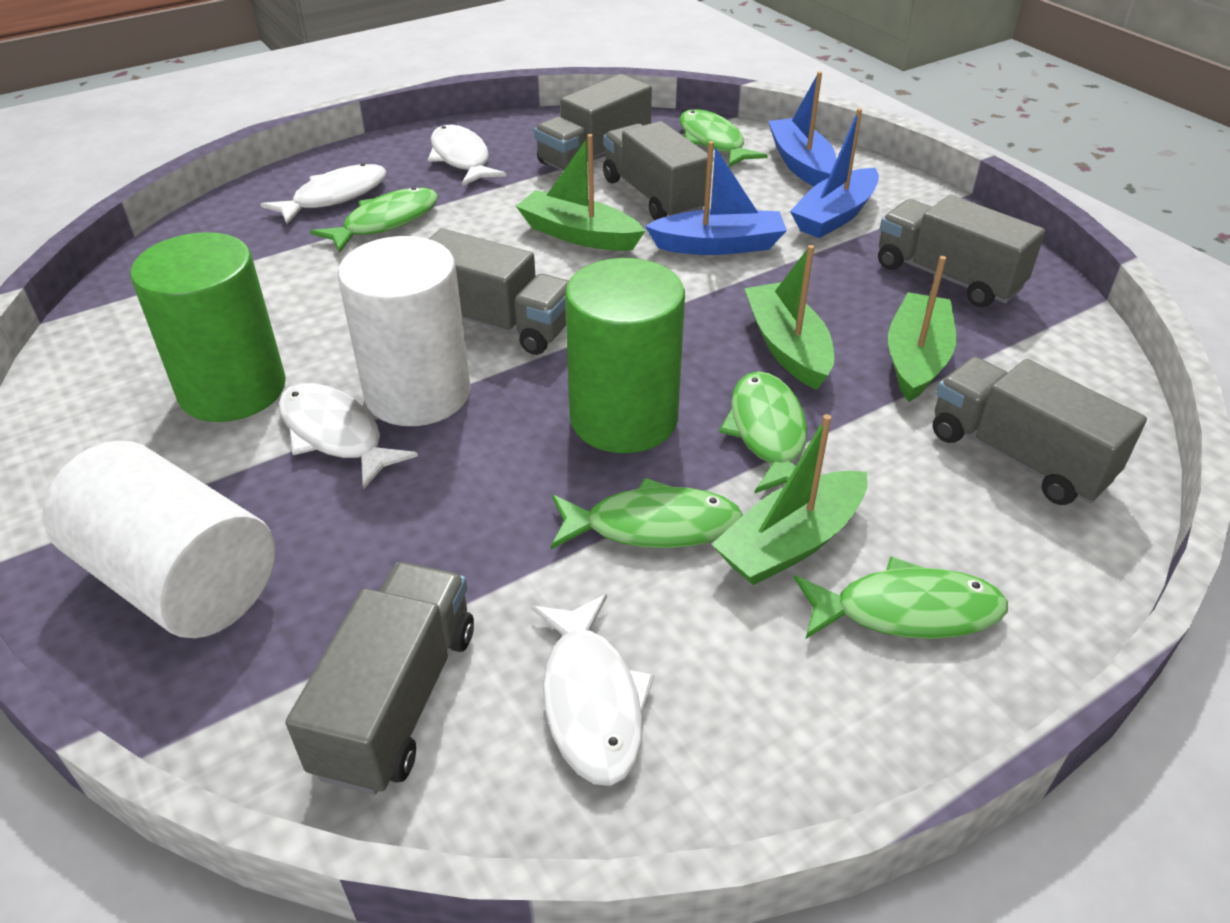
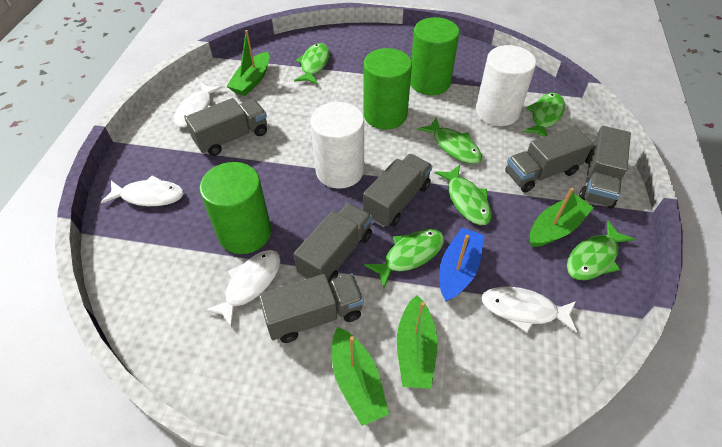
blue boat: 3 -> 1
green cylinder: 2 -> 3
green fish: 5 -> 6

